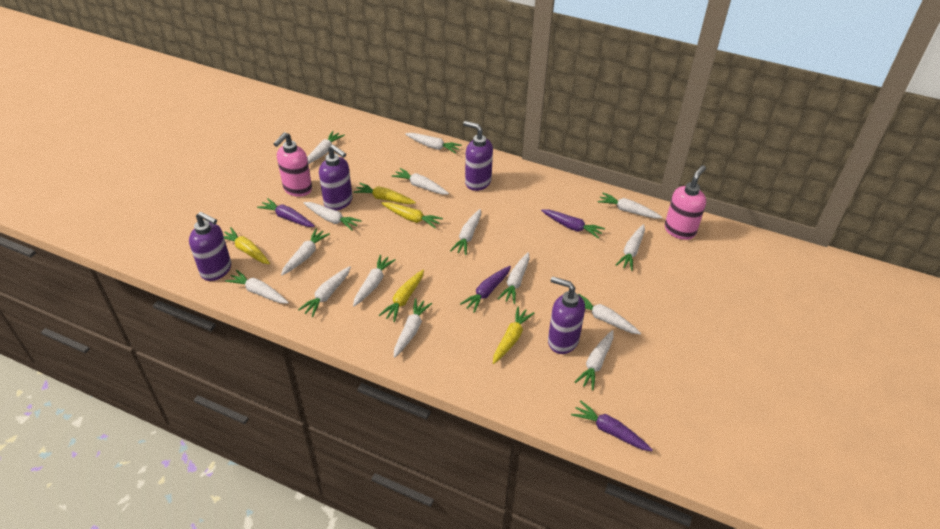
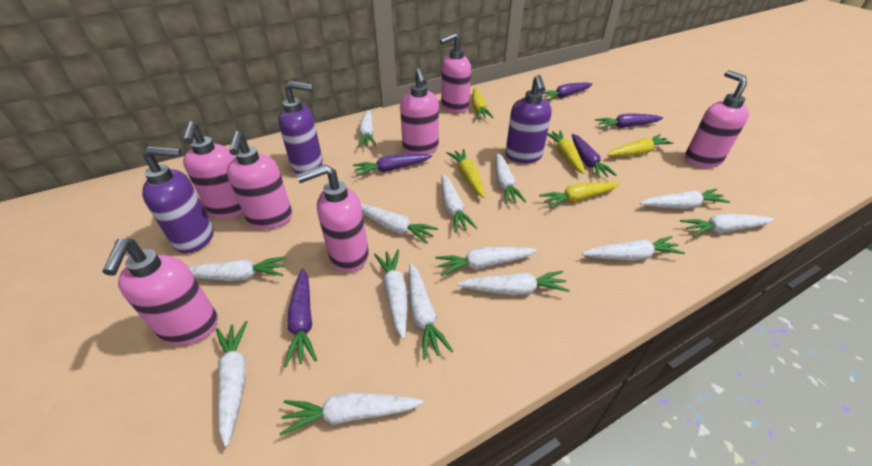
pink soap dispenser: 2 -> 7
purple carrot: 4 -> 5
purple soap dispenser: 4 -> 3
white carrot: 15 -> 14

